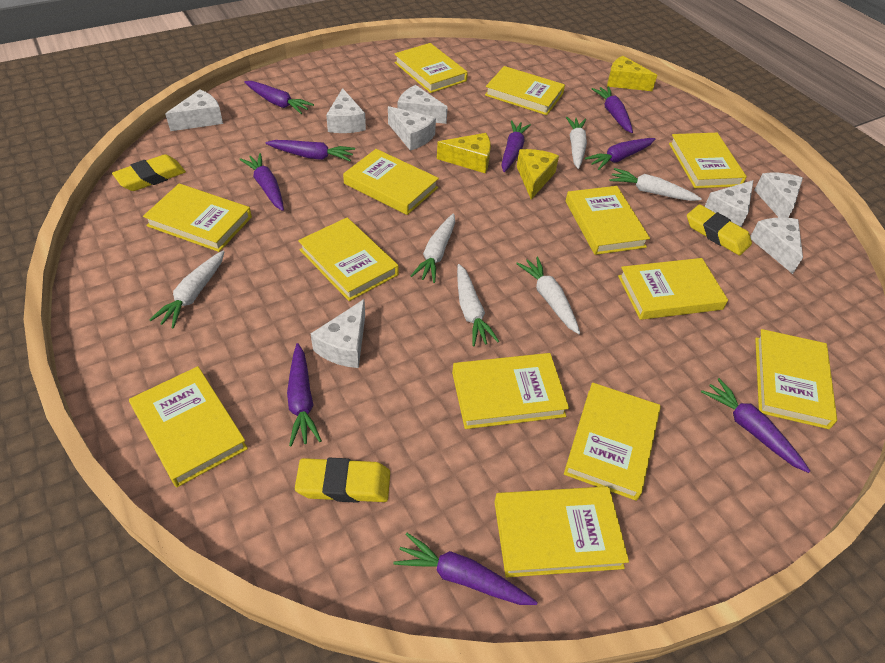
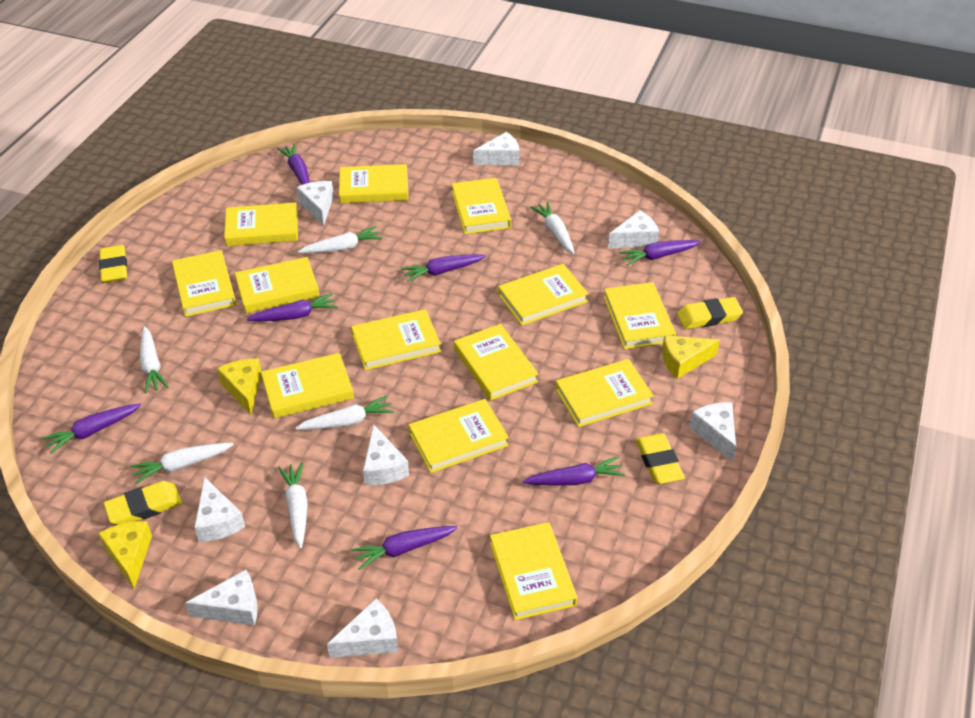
purple carrot: 9 -> 7
yellow eraser: 3 -> 4

